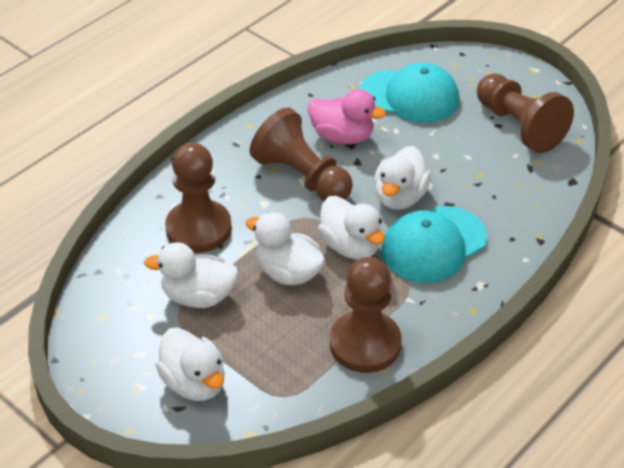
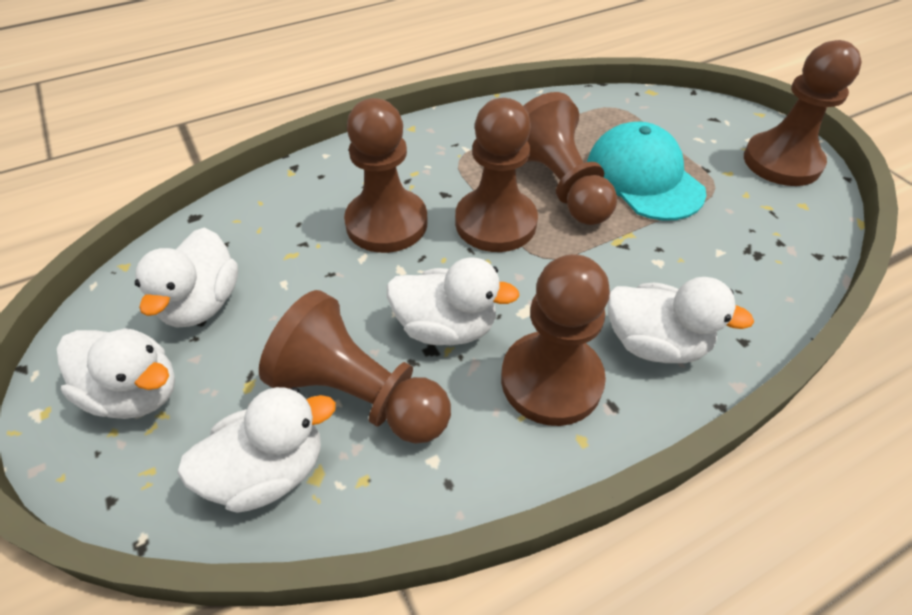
brown pawn: 4 -> 6
pink duck: 1 -> 0
turquoise cap: 2 -> 1

